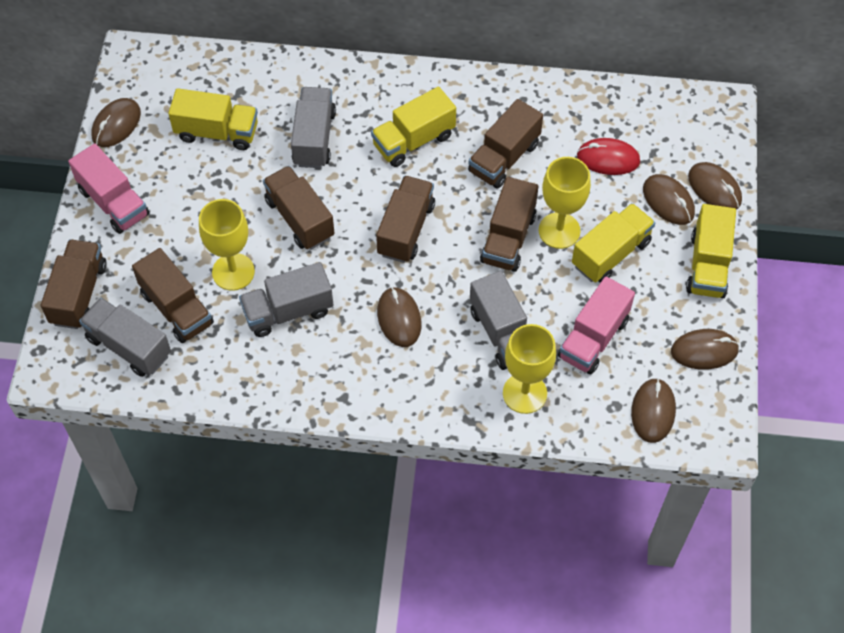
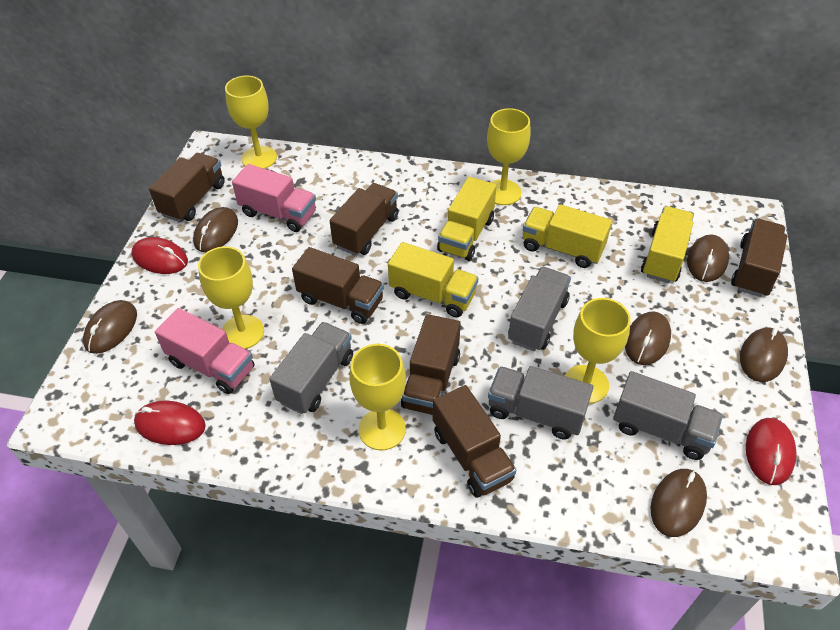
red mouse: 1 -> 3
yellow goblet: 3 -> 5

